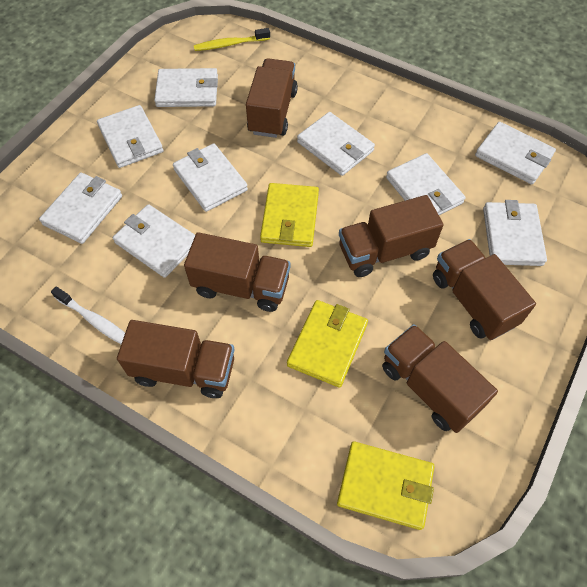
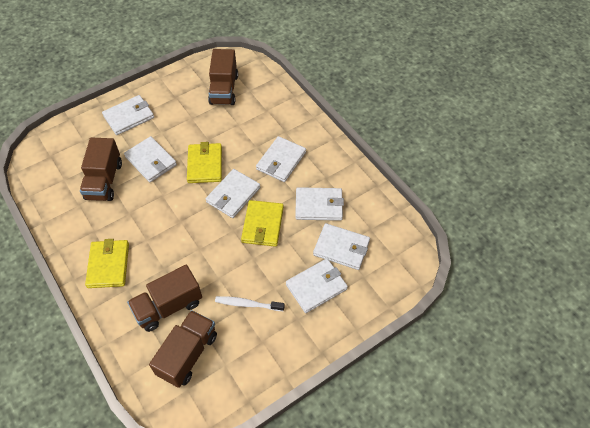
brown truck: 6 -> 4
white wallet: 9 -> 7
yellow toothbrush: 1 -> 0

